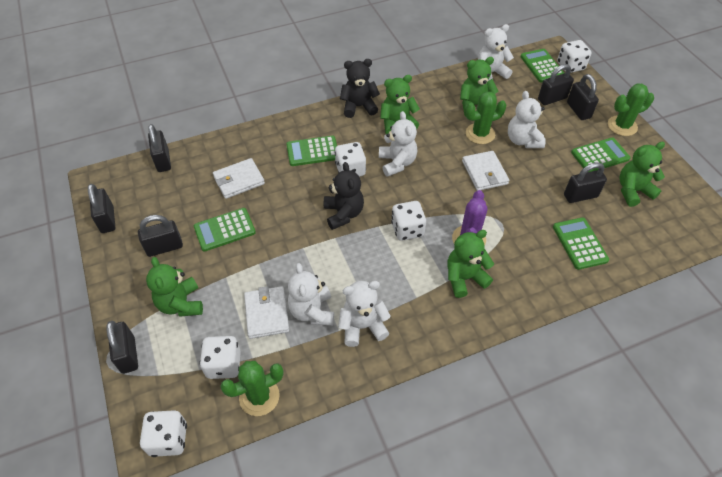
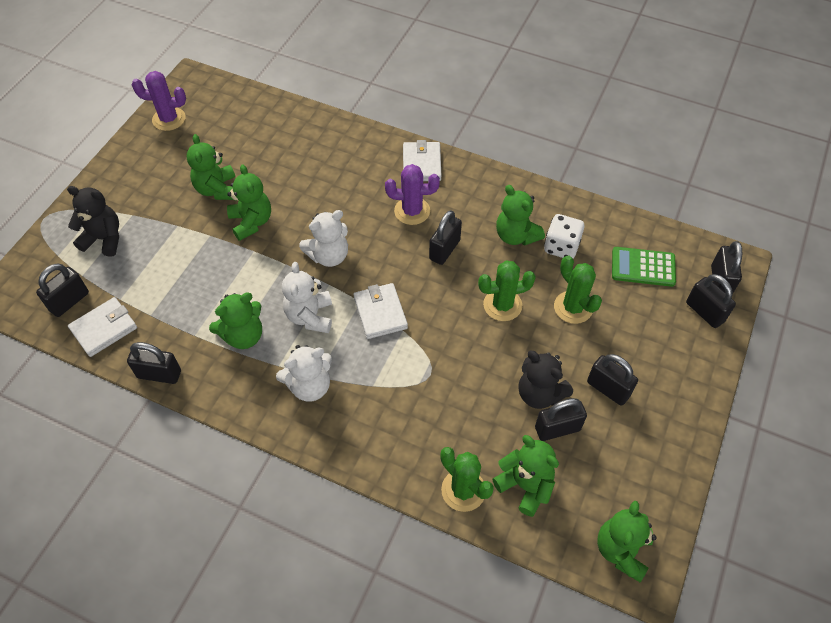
green calculator: 5 -> 1
green teddy bear: 5 -> 6
purple cactus: 1 -> 2
white dice: 5 -> 1
white teddy bear: 5 -> 3

